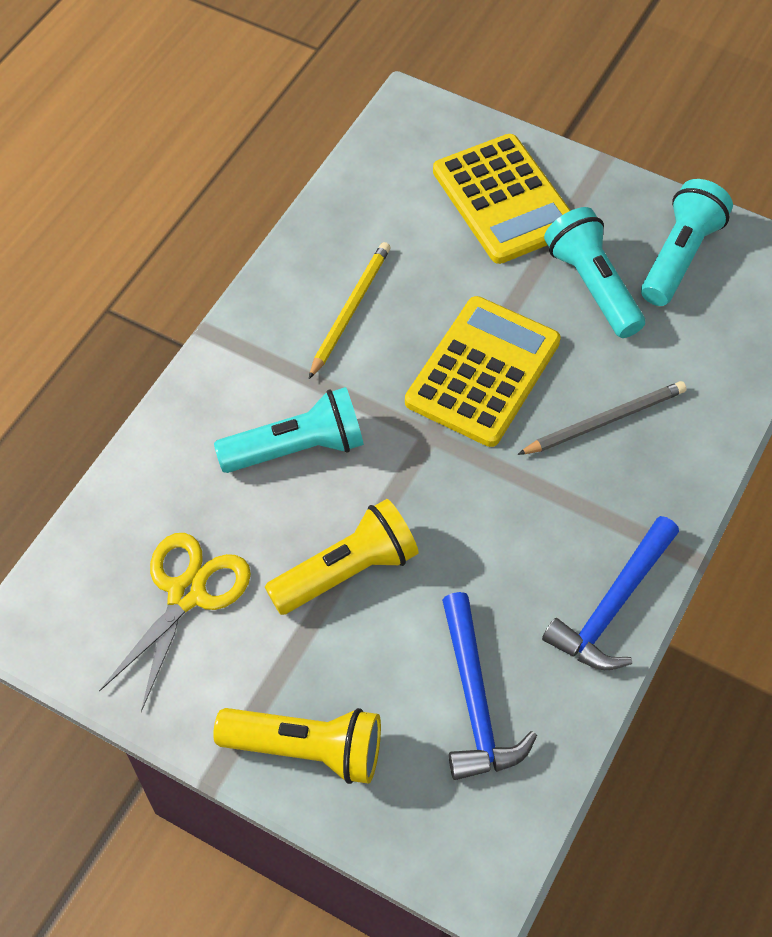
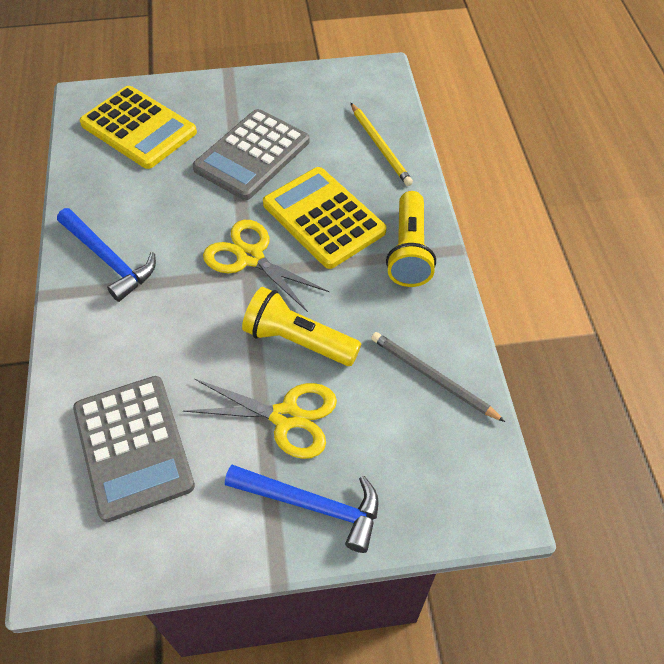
grey calculator: 0 -> 2
turquoise flashlight: 3 -> 0
yellow scissors: 1 -> 2

